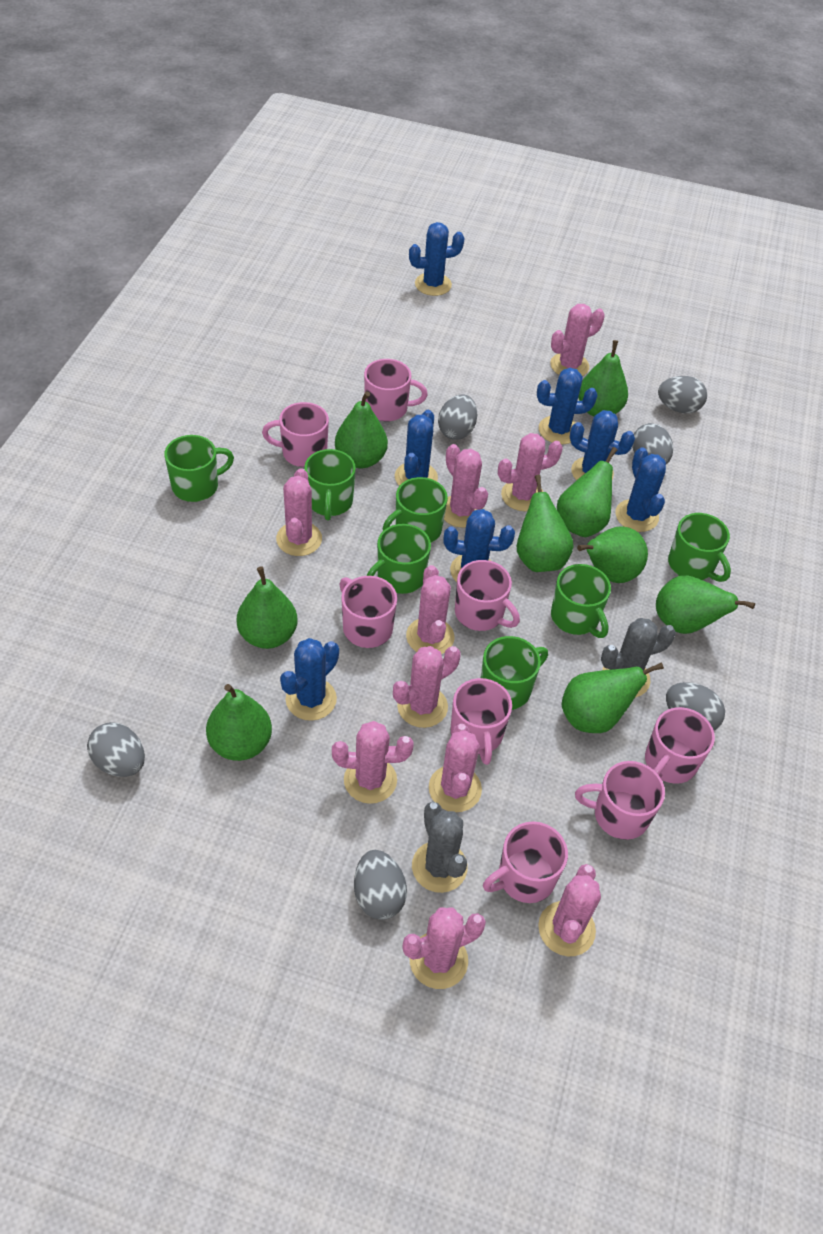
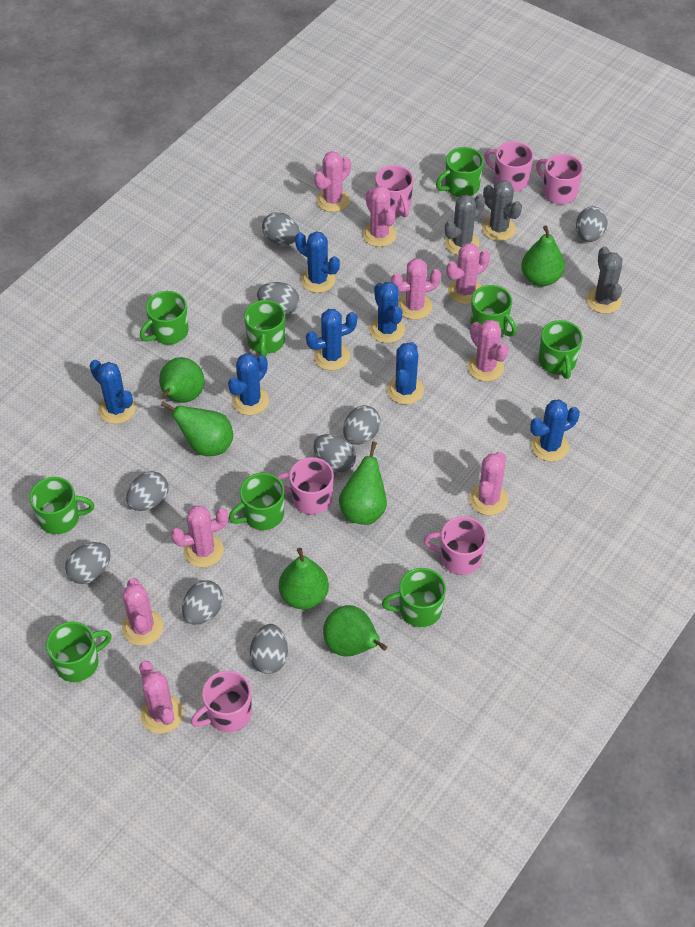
green mug: 7 -> 9
green pear: 9 -> 6
grey cactus: 2 -> 3
grey egg: 6 -> 9
pink cactus: 10 -> 9
pink mug: 8 -> 6

